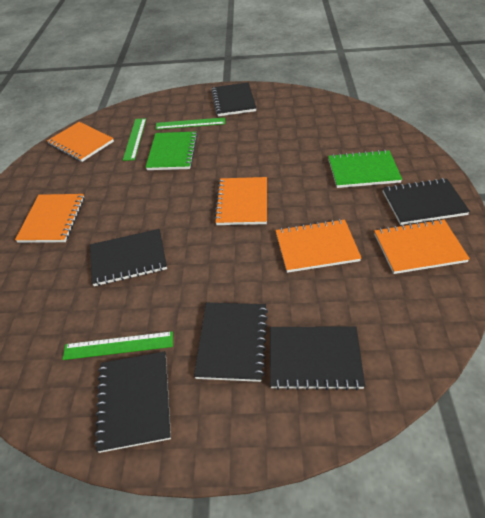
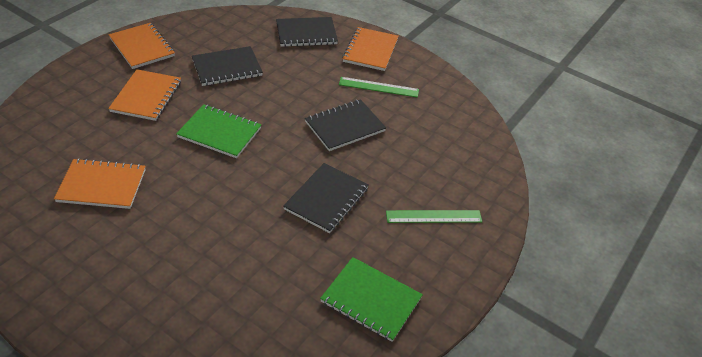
black notebook: 6 -> 4
green ruler: 3 -> 2
orange notebook: 5 -> 4

